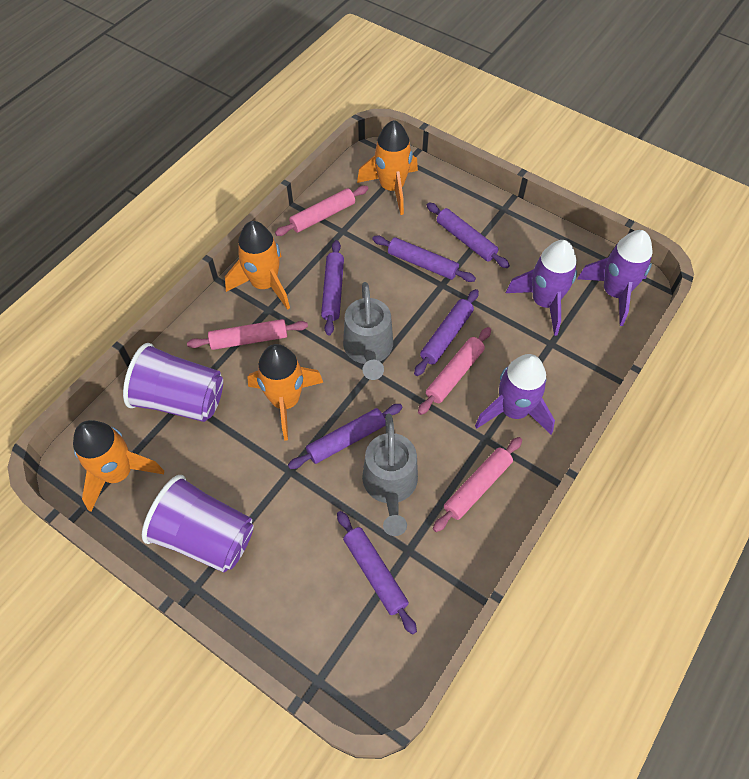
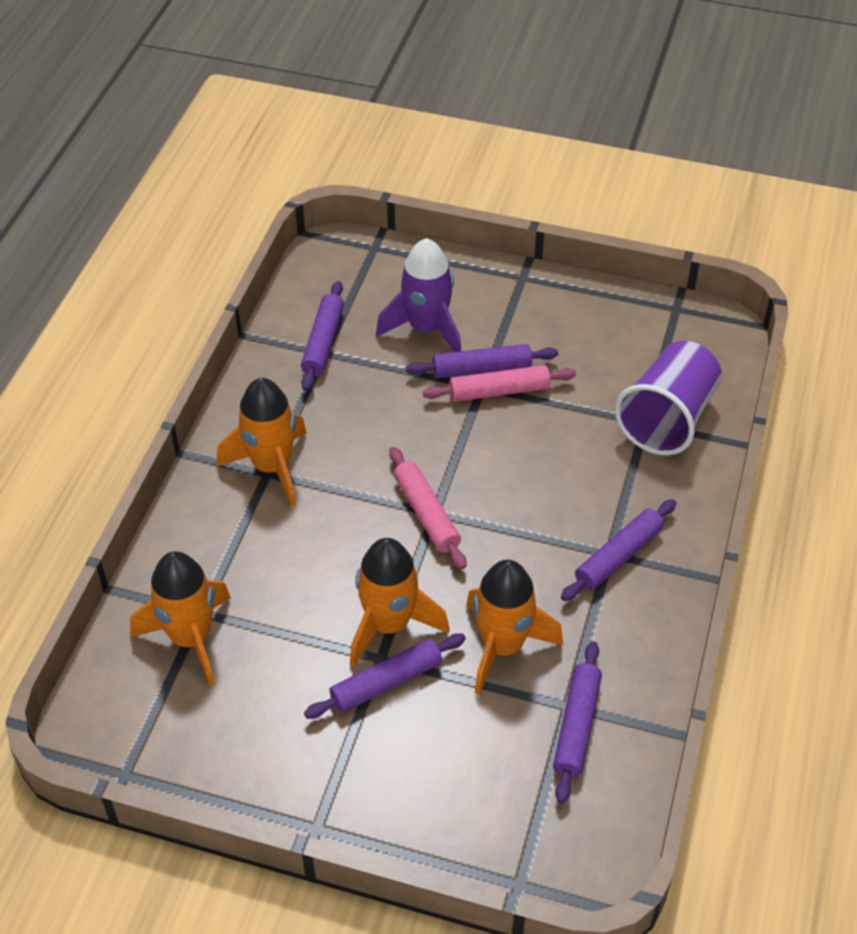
grey watering can: 2 -> 0
pink rolling pin: 4 -> 2
purple cup: 2 -> 1
purple rocket: 3 -> 1
purple rolling pin: 6 -> 5

